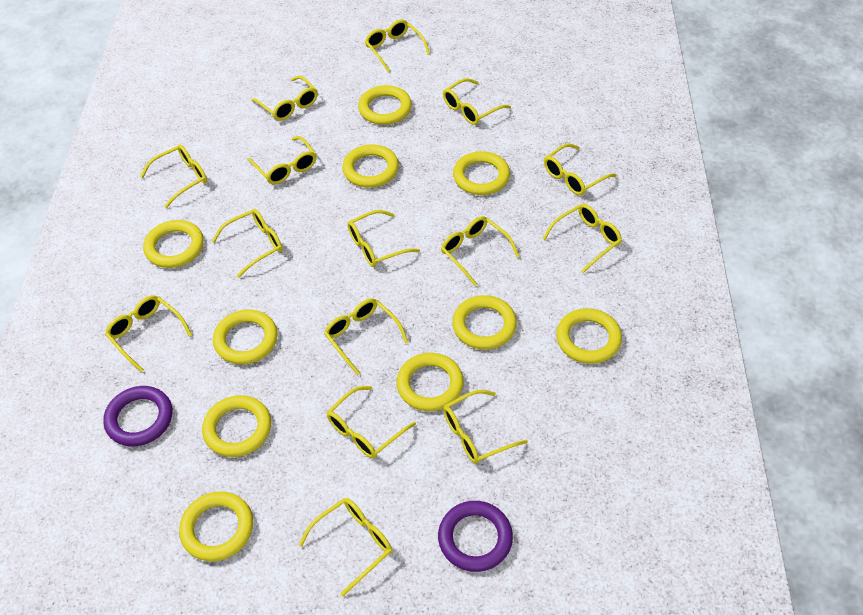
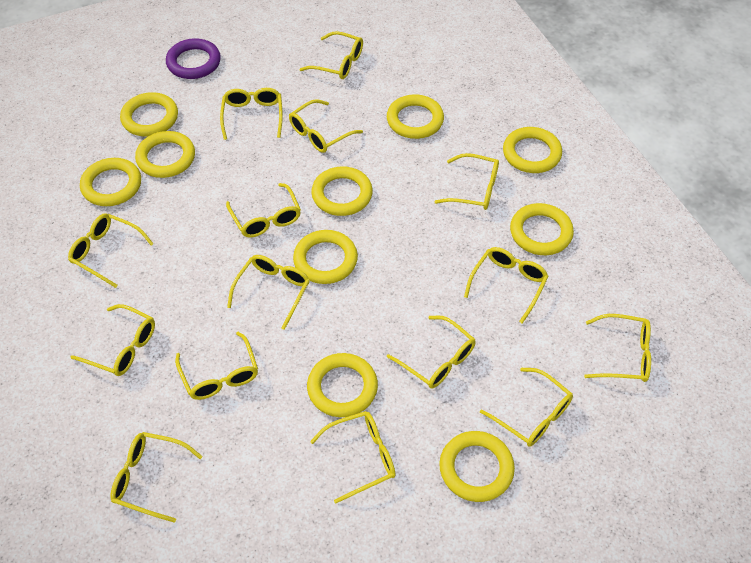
purple ring: 2 -> 1

